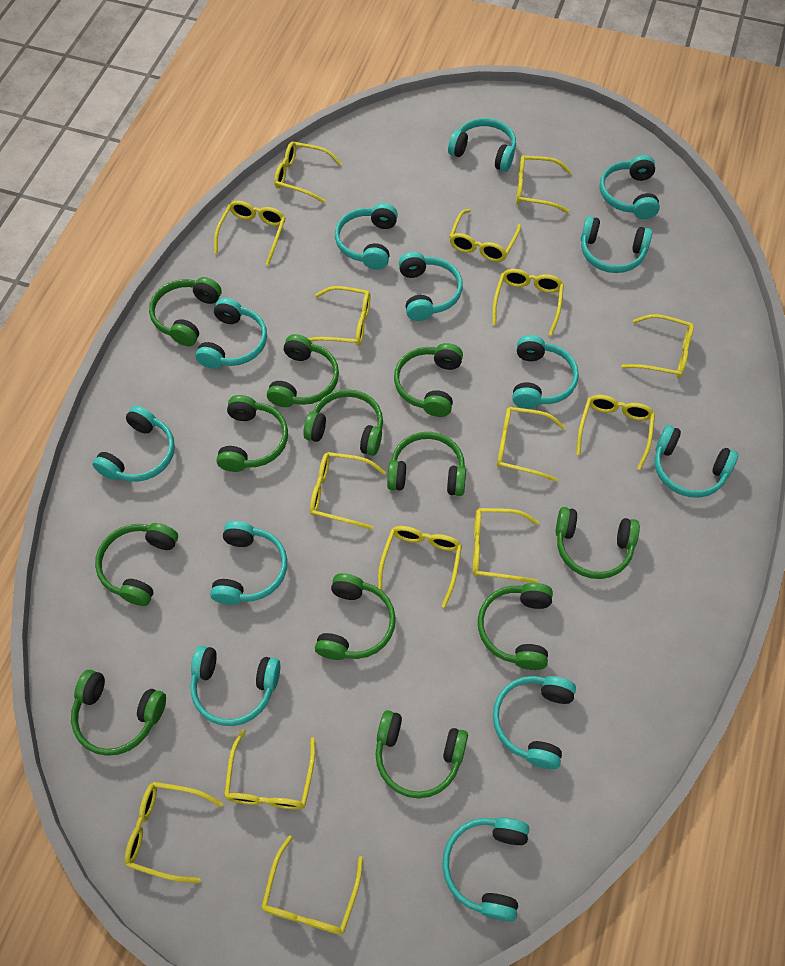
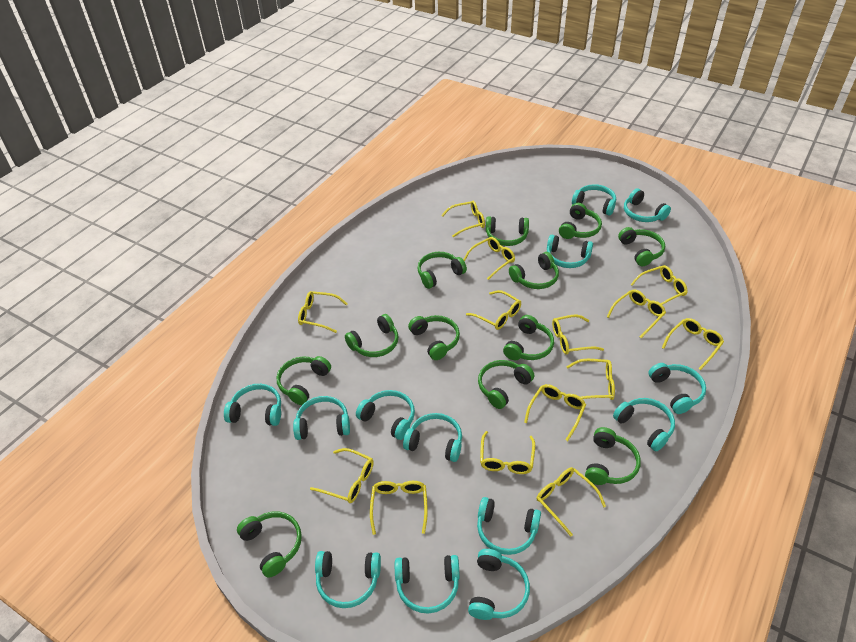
yellow glasses: 15 -> 14

